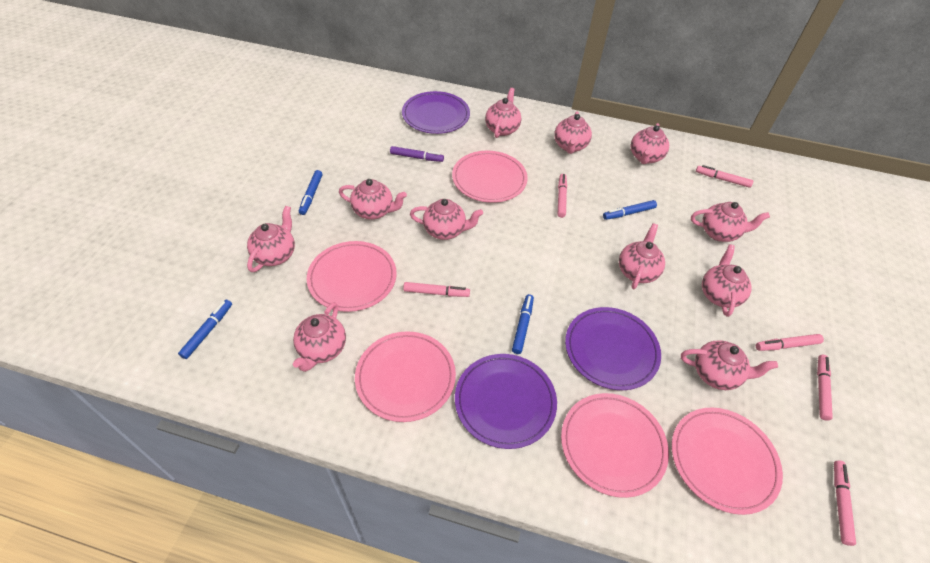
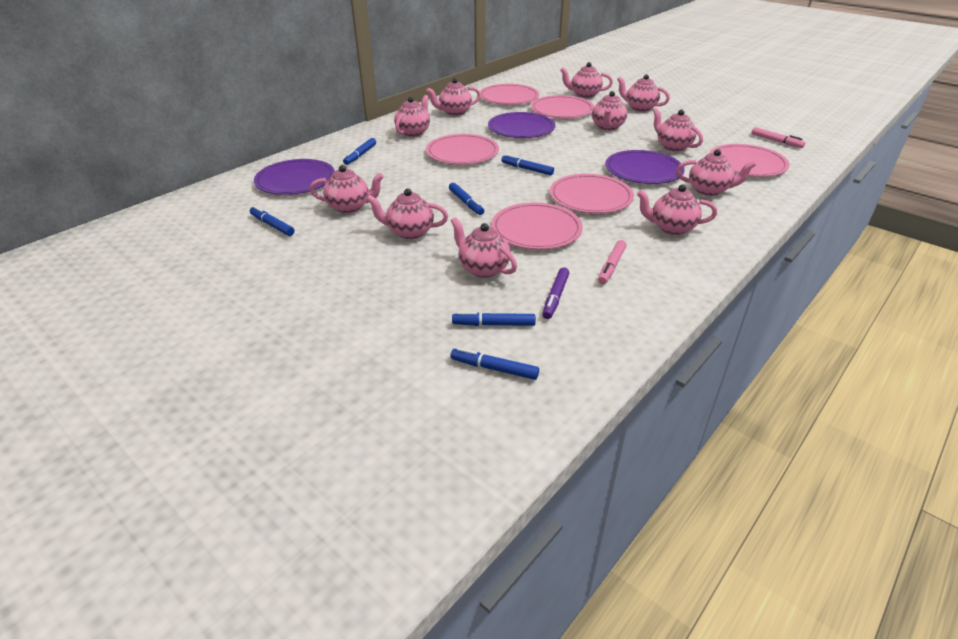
blue marker: 4 -> 6
pink marker: 6 -> 2
pink plate: 5 -> 6

